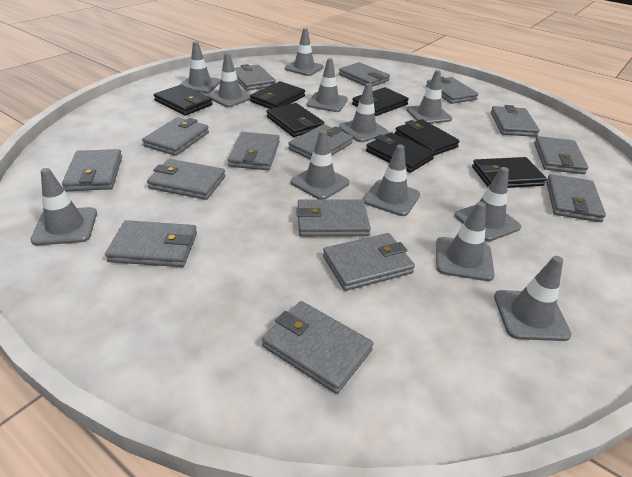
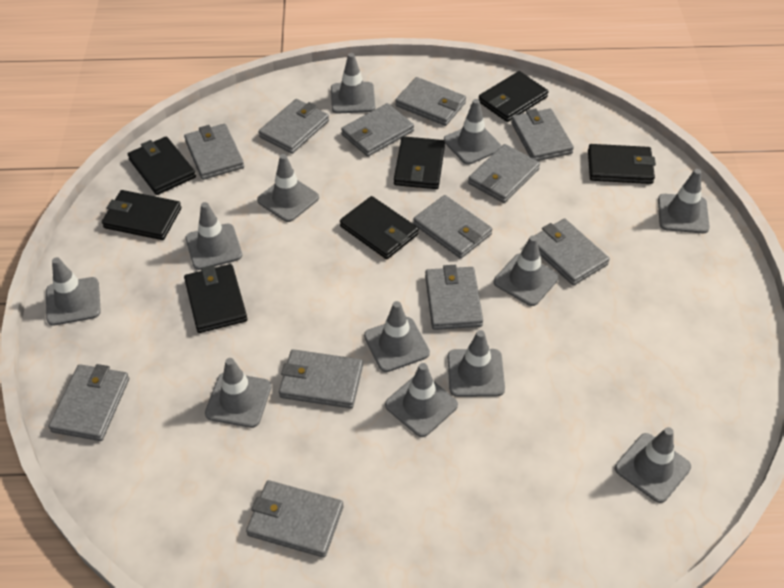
grey wallet: 15 -> 12

